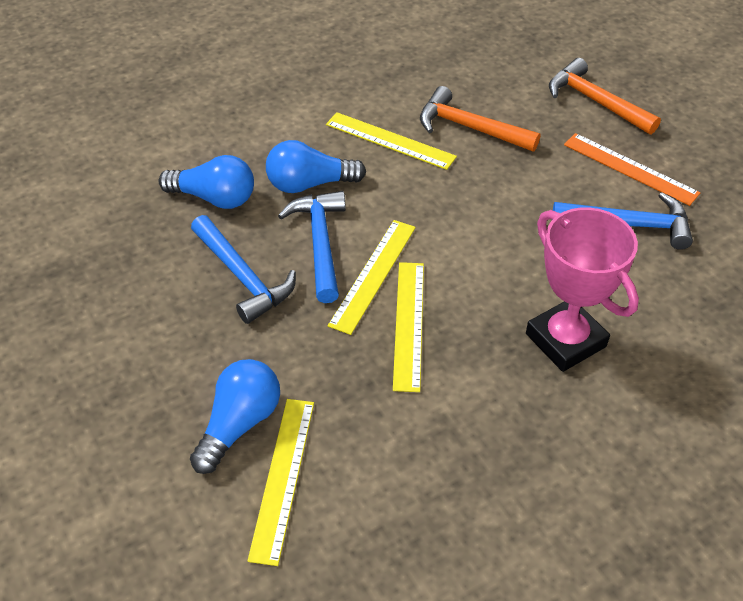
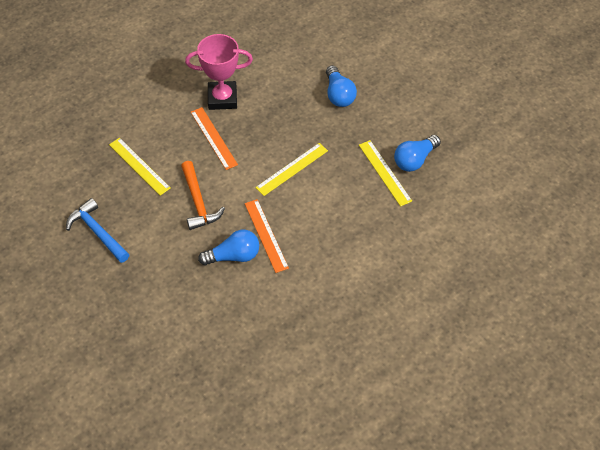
blue hammer: 3 -> 1
orange hammer: 2 -> 1
orange ruler: 1 -> 2
yellow ruler: 4 -> 3

